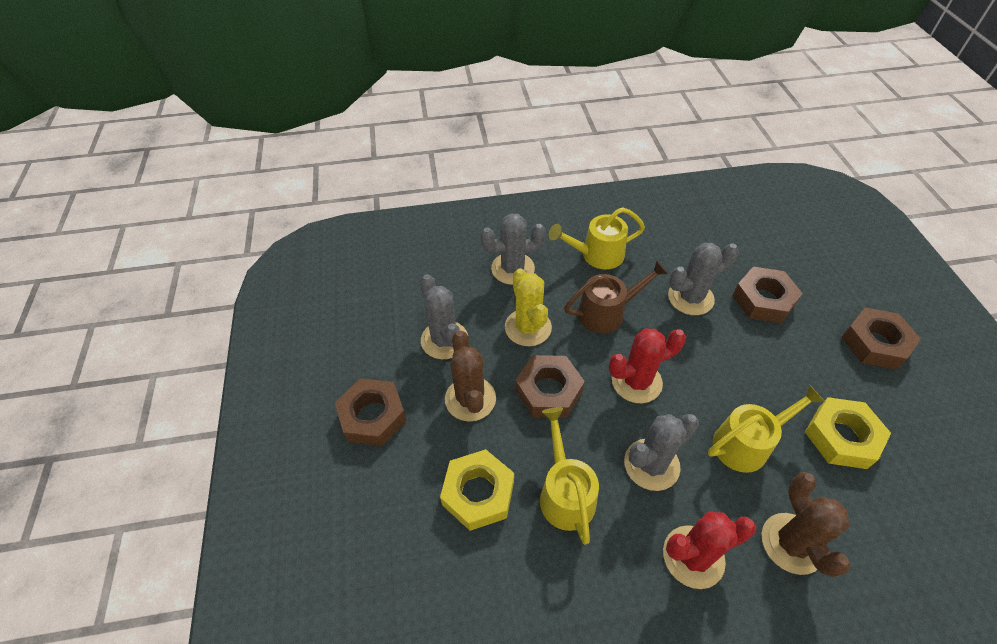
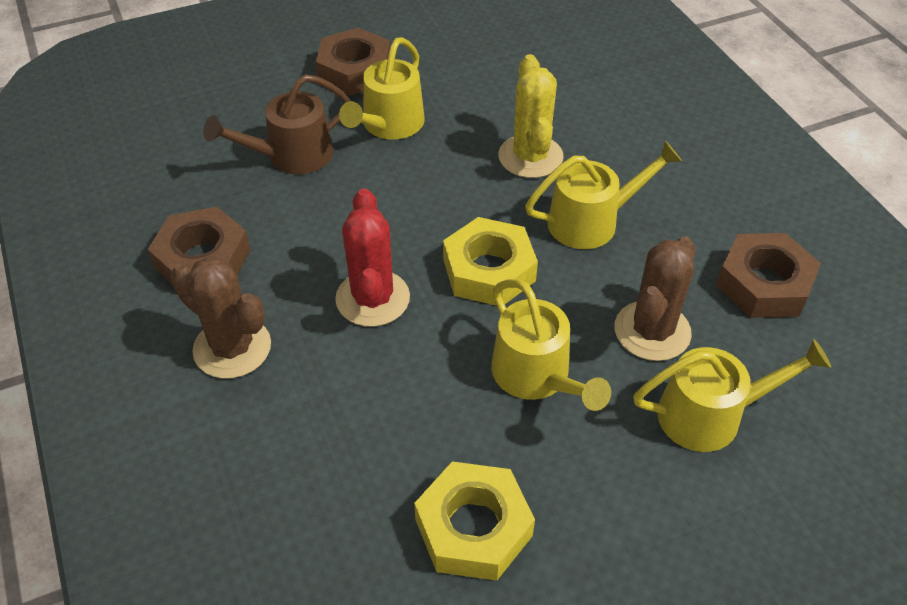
brown nut: 4 -> 3
grey cactus: 4 -> 0
red cactus: 2 -> 1
yellow watering can: 3 -> 4

